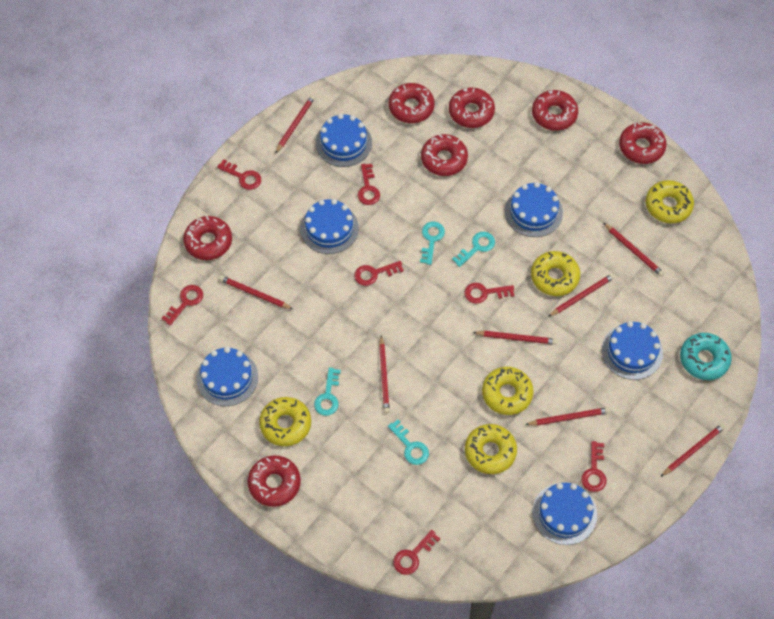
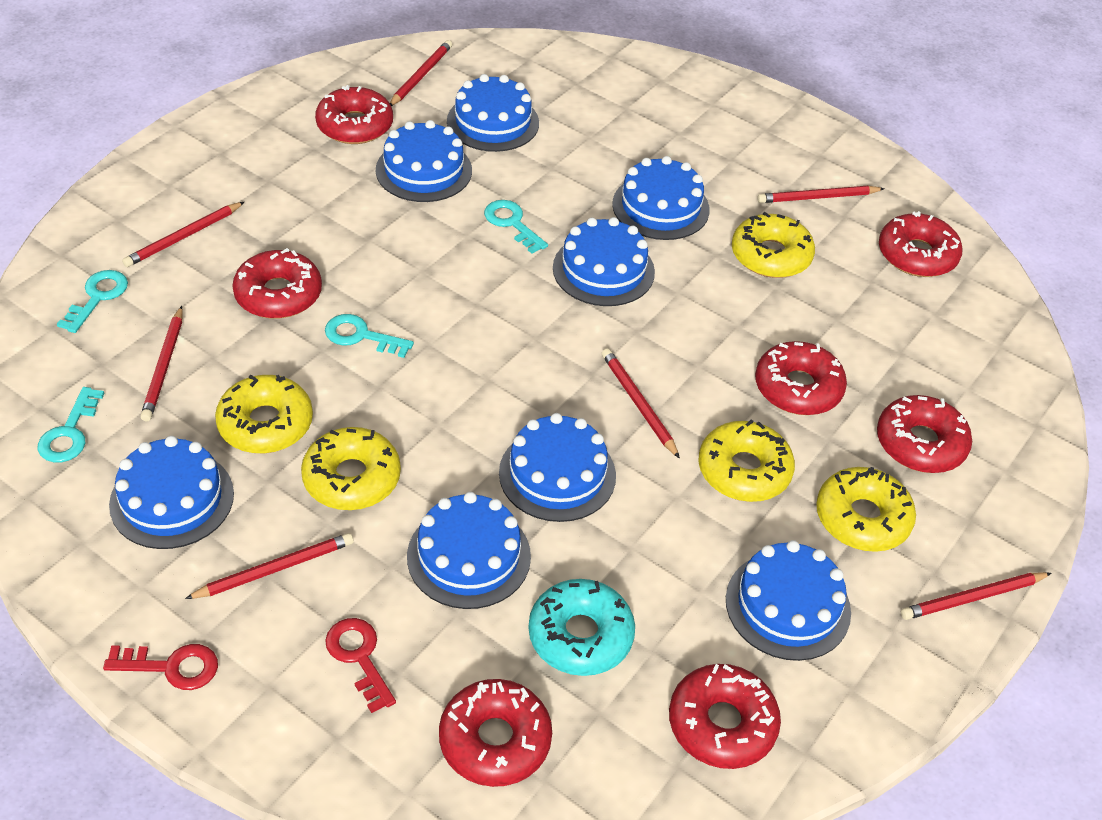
blue cake: 6 -> 8
red key: 7 -> 2
red pencil: 8 -> 7

